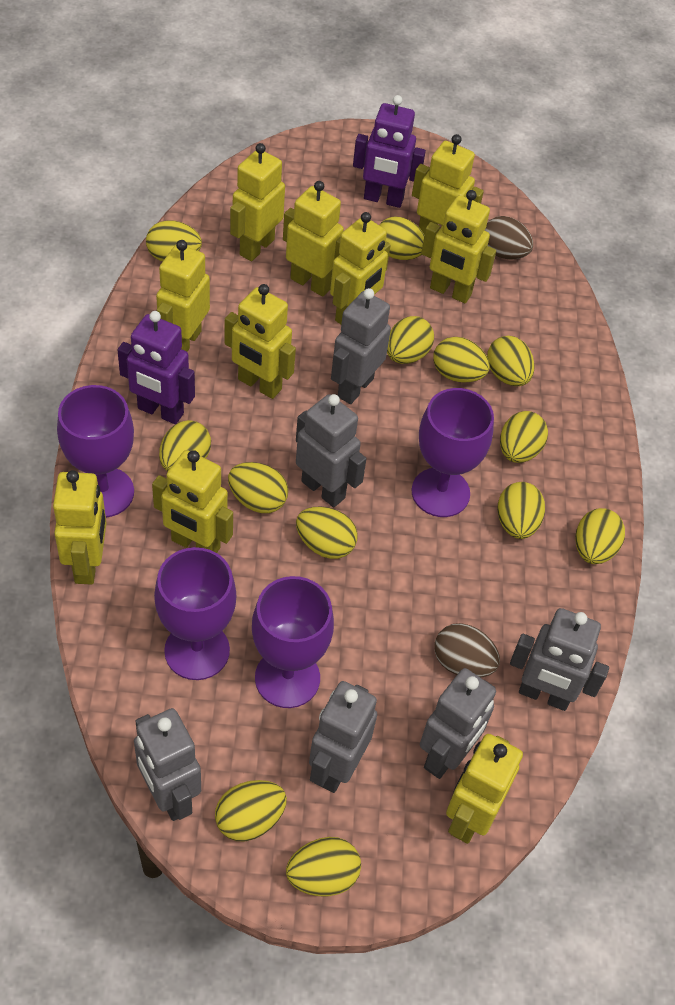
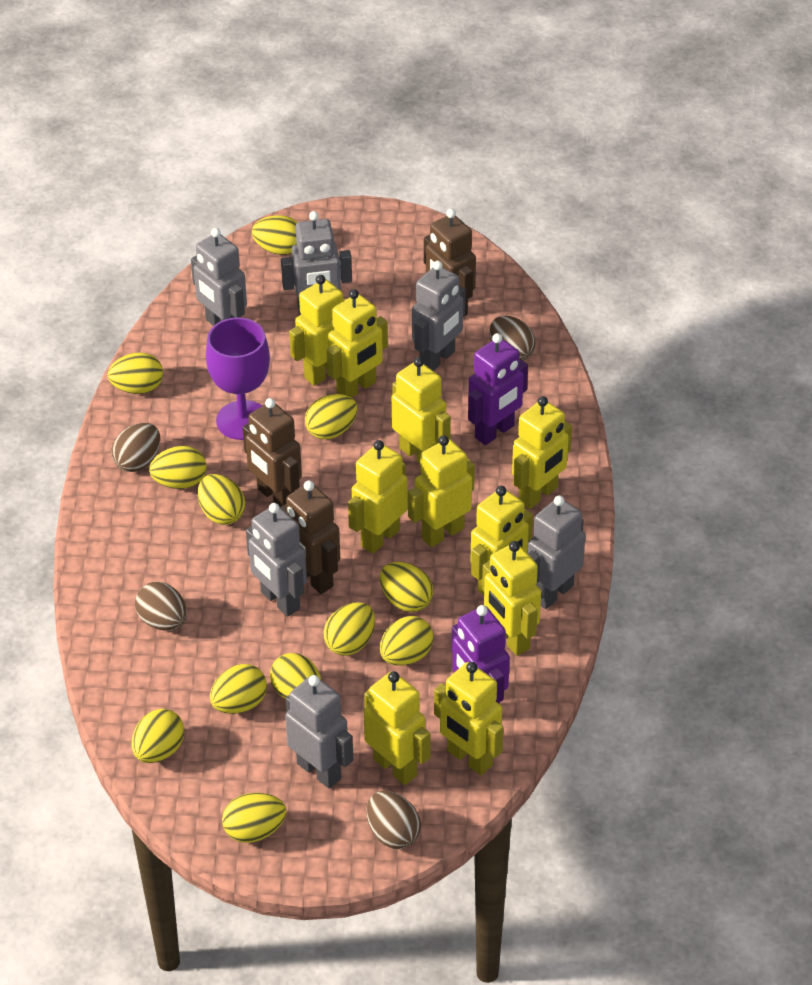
brown egg: 2 -> 4
brown robot: 0 -> 3
purple goblet: 4 -> 1
yellow egg: 13 -> 12

